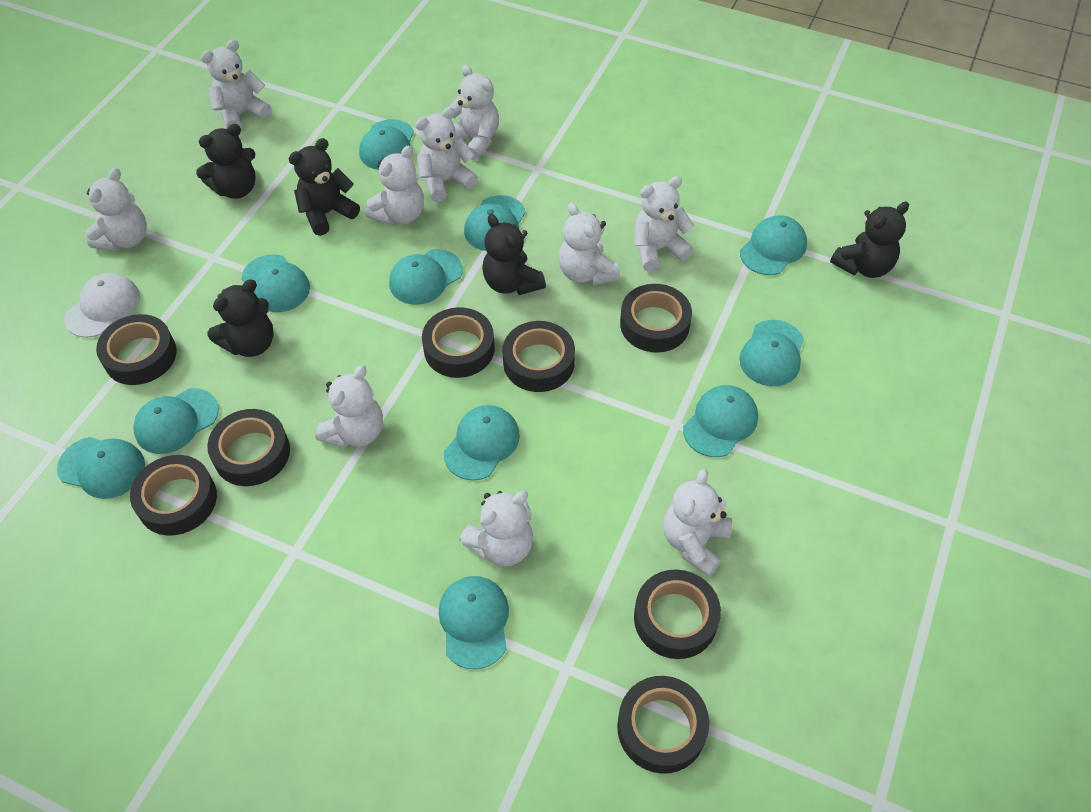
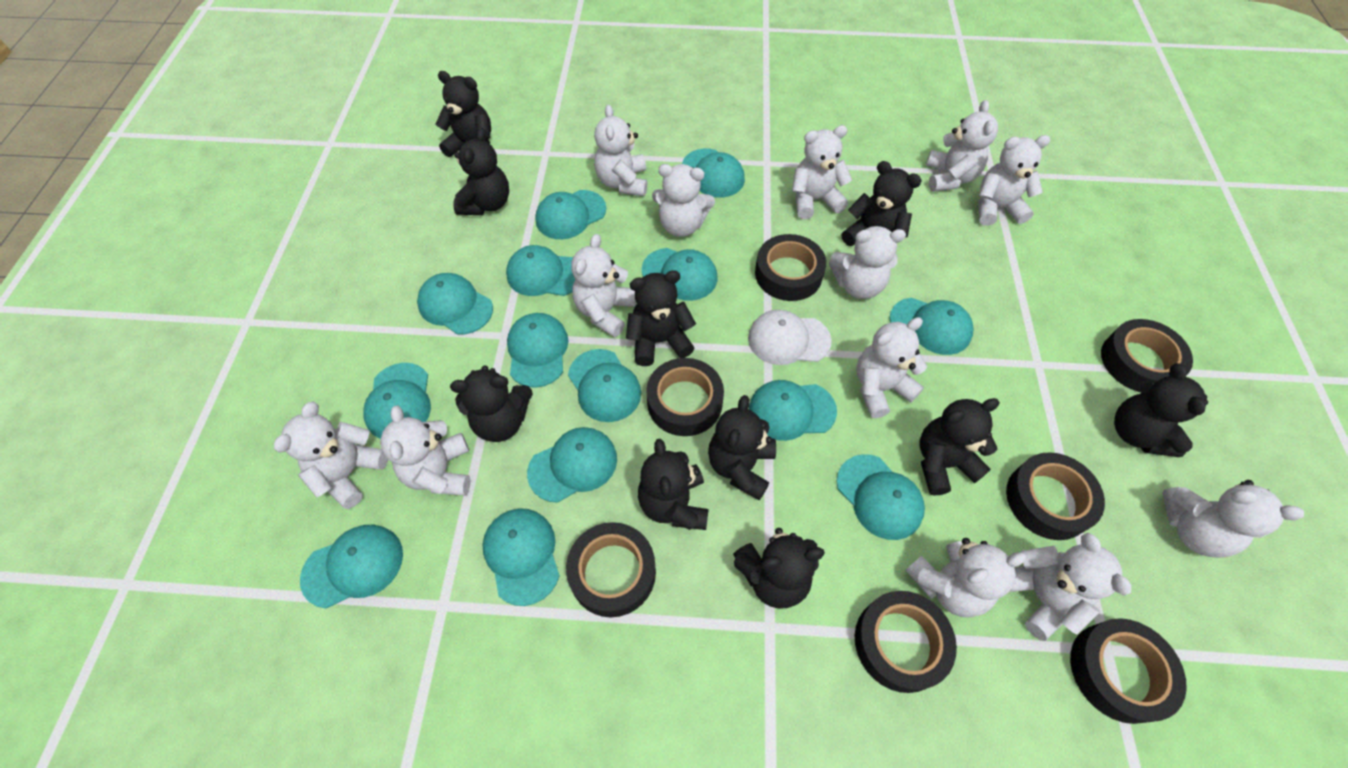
black tape: 8 -> 7
black teddy bear: 5 -> 10
turquoise cap: 11 -> 14
white teddy bear: 10 -> 13

